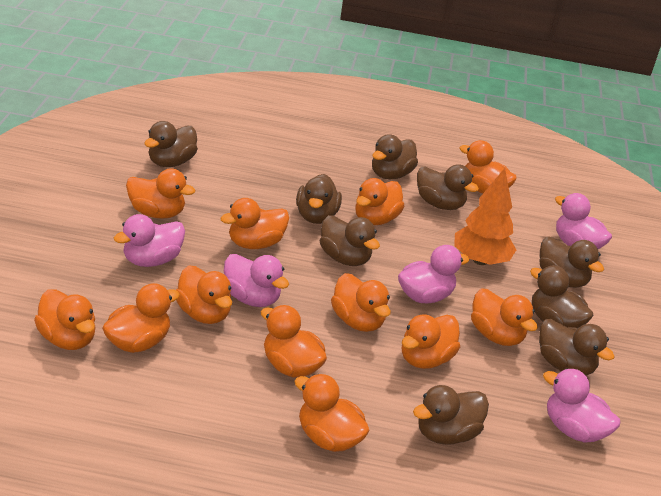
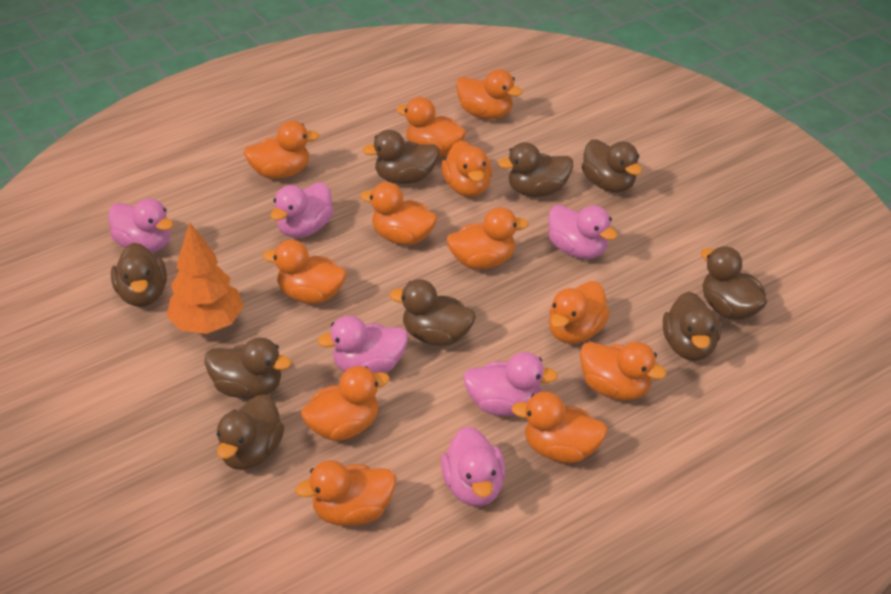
pink duck: 5 -> 6

